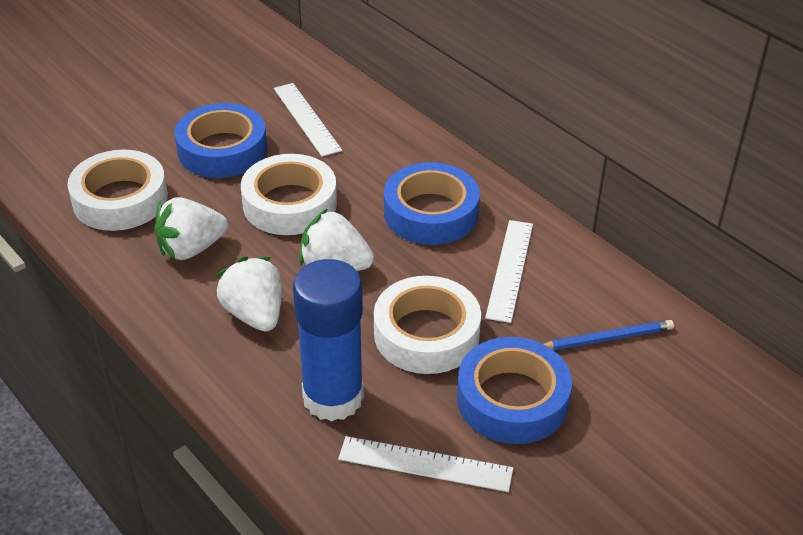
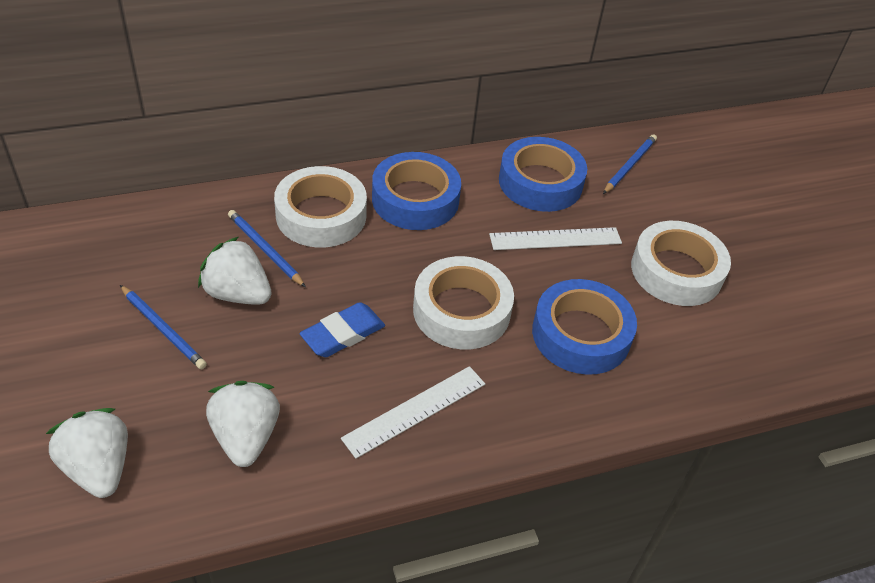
blue eraser: 0 -> 1
blue glue stick: 1 -> 0
blue pencil: 1 -> 3
white ruler: 3 -> 2

